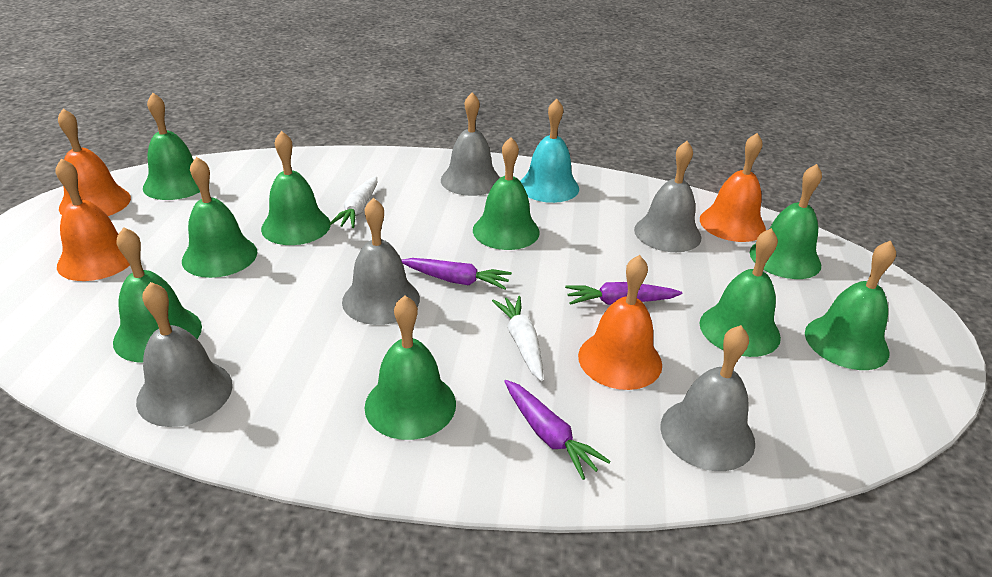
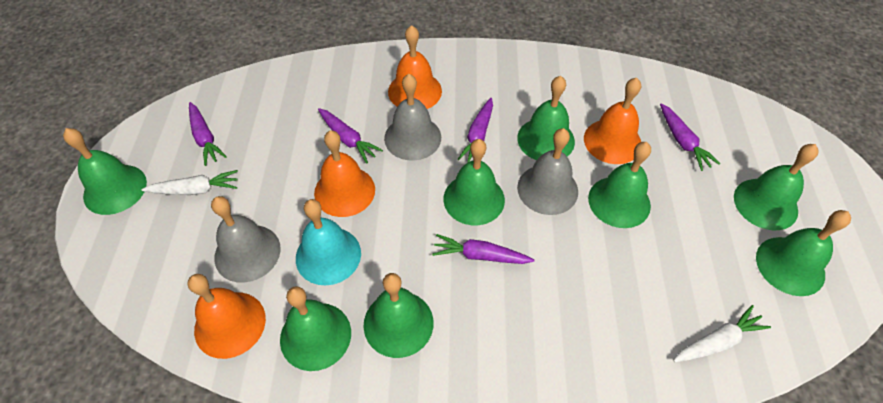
green bell: 9 -> 8
grey bell: 5 -> 3
purple carrot: 3 -> 5

